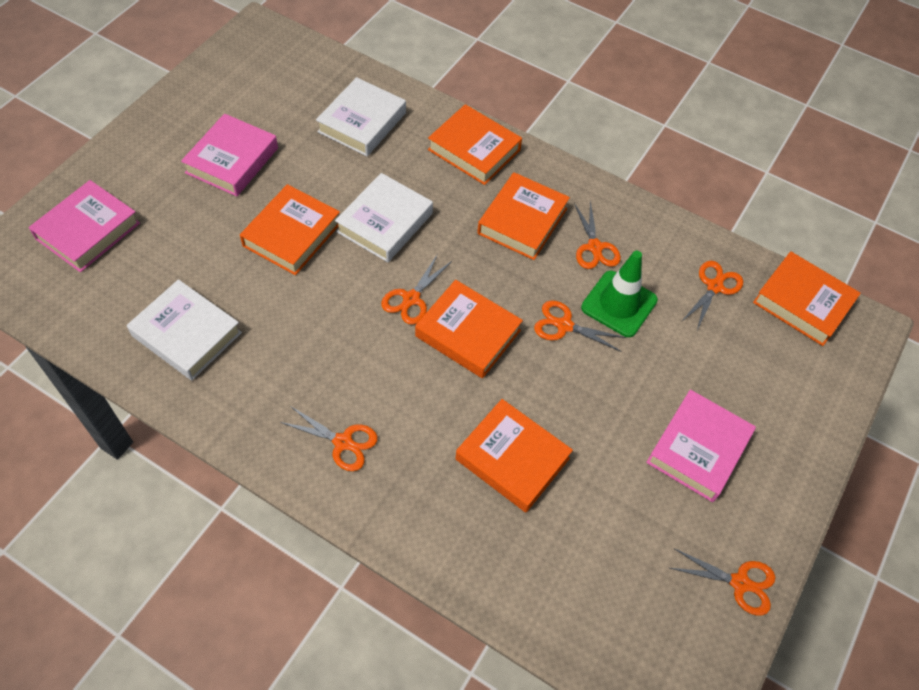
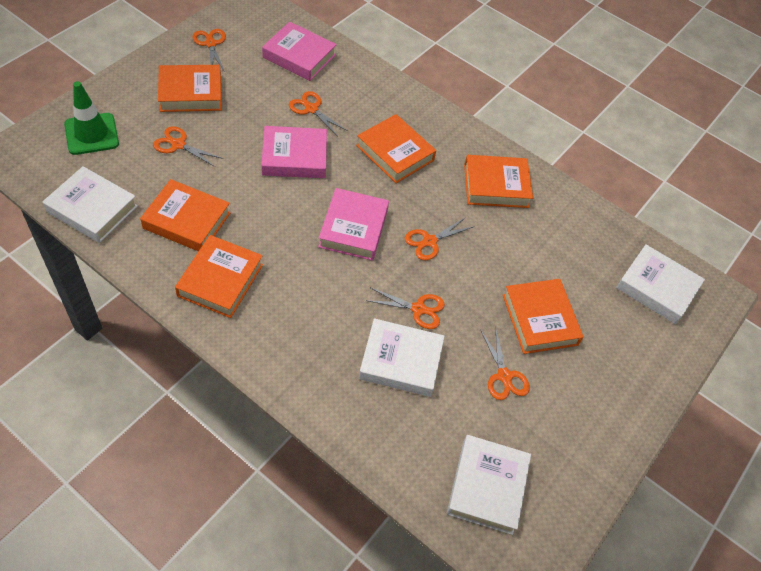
white book: 3 -> 4

